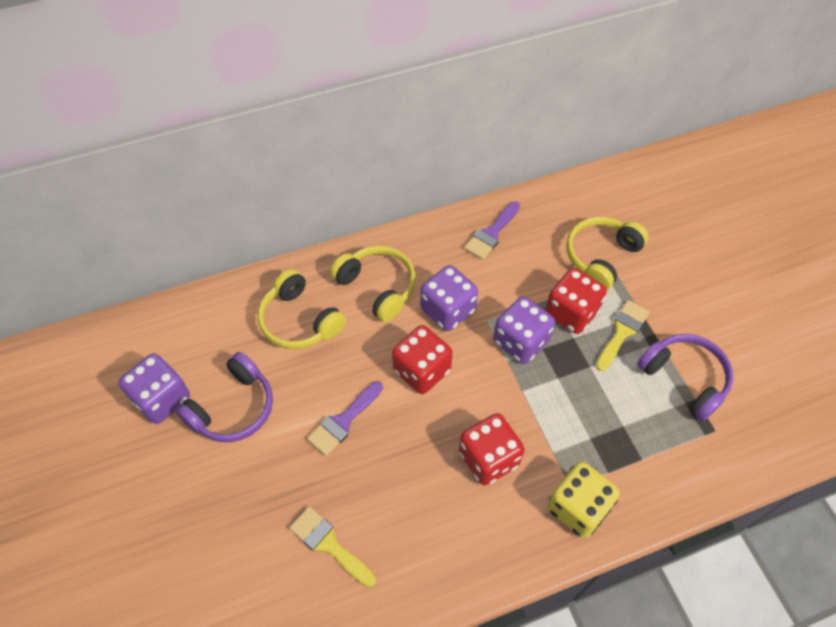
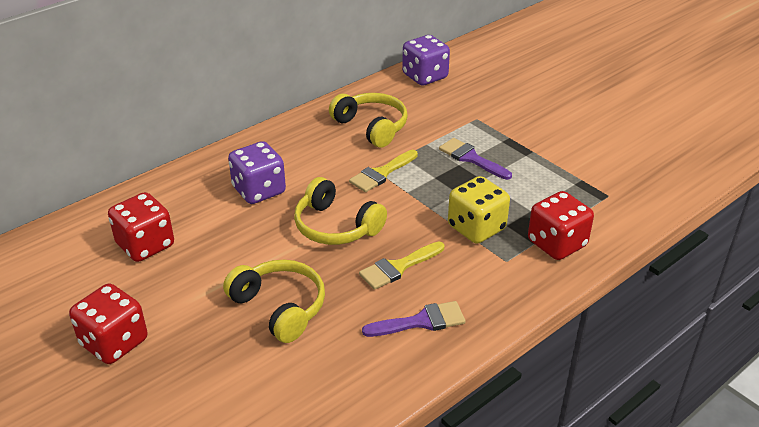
purple dice: 3 -> 2
purple headphones: 2 -> 0

